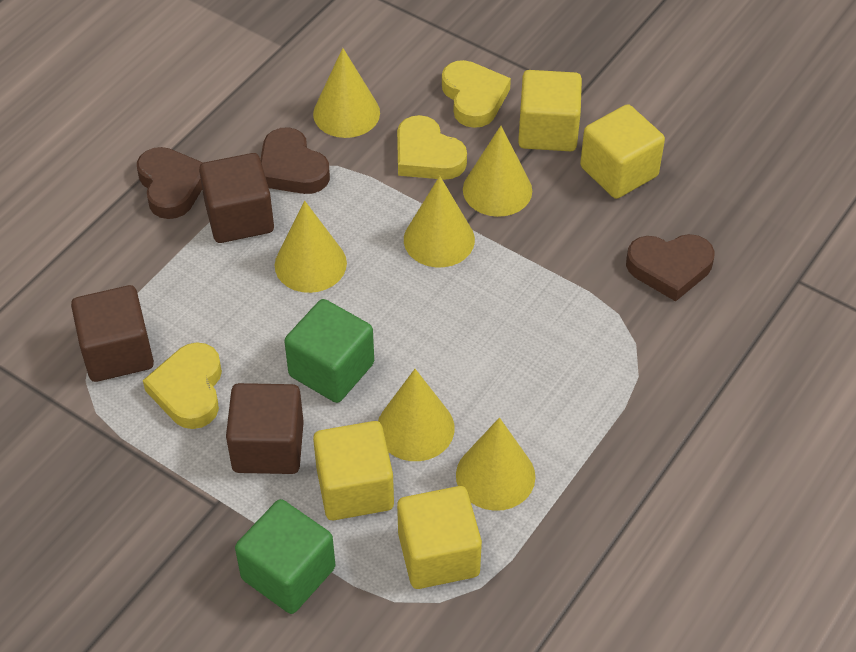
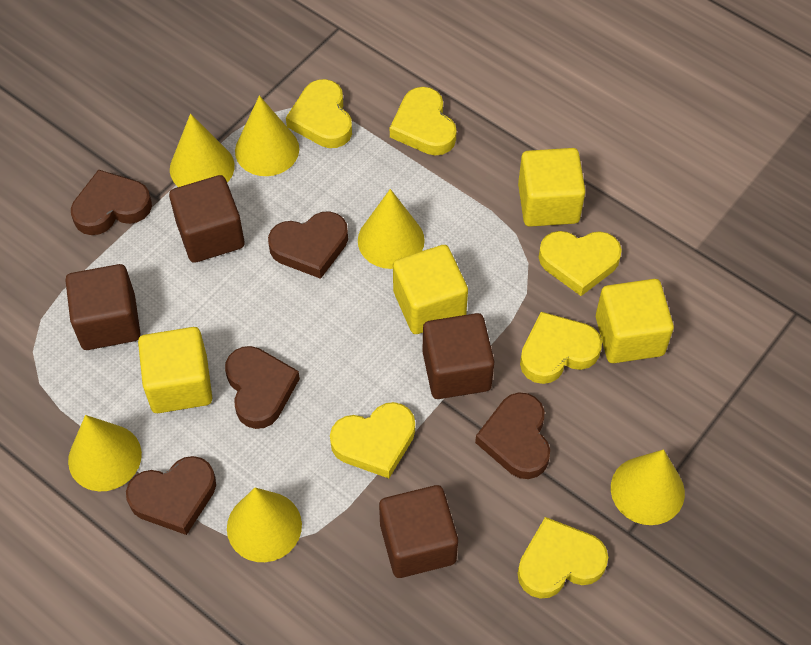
brown cube: 3 -> 4
brown heart: 3 -> 5
green cube: 2 -> 0
yellow heart: 3 -> 6

